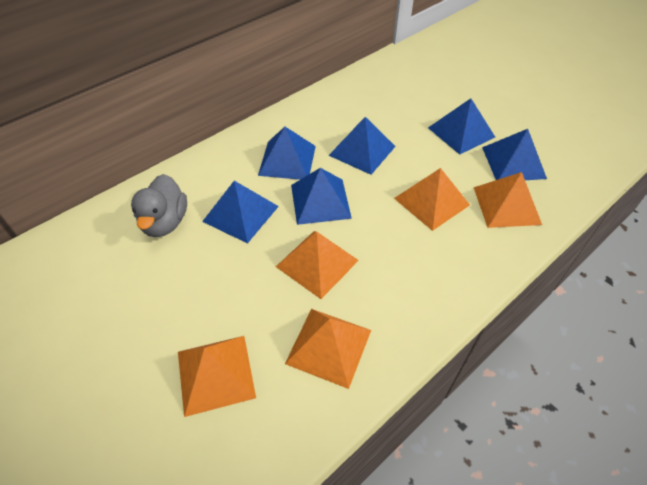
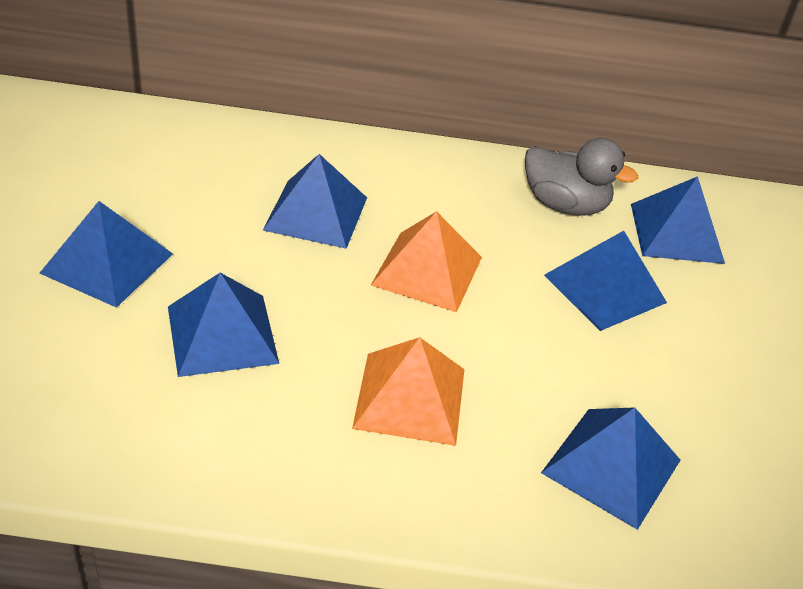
orange pyramid: 5 -> 2

